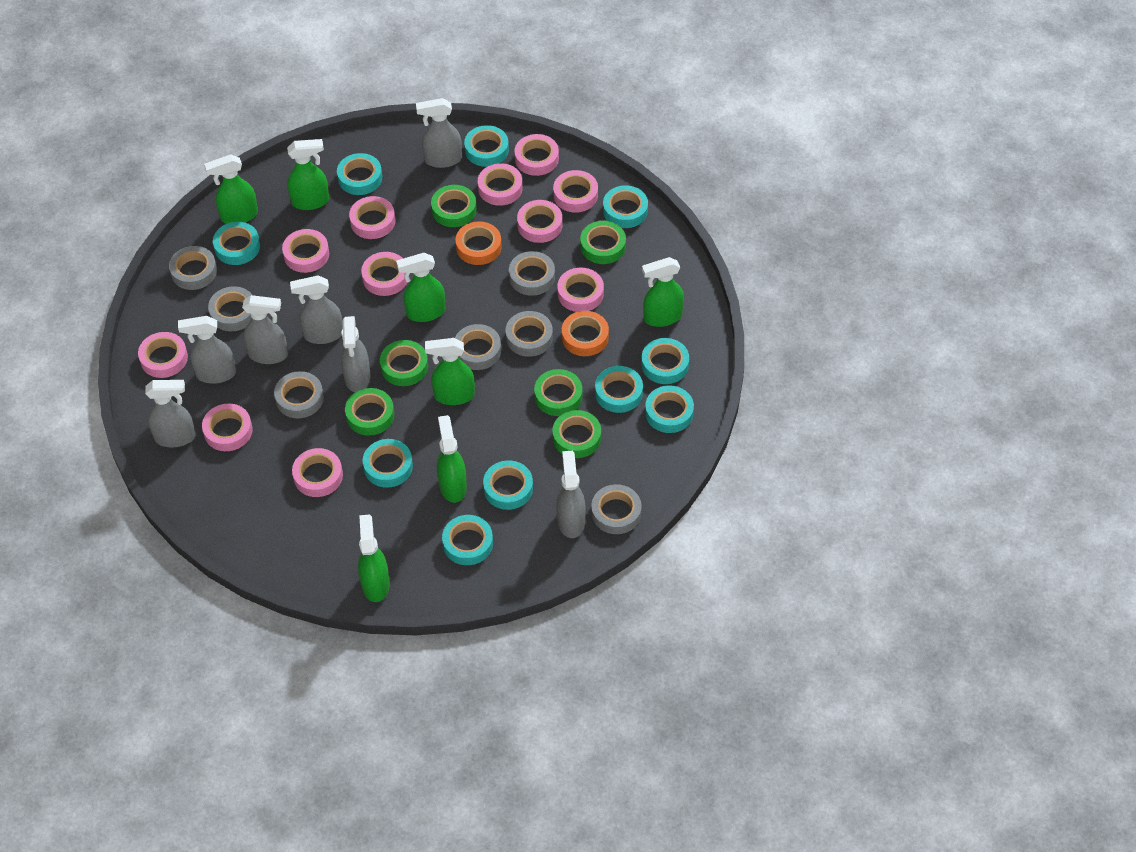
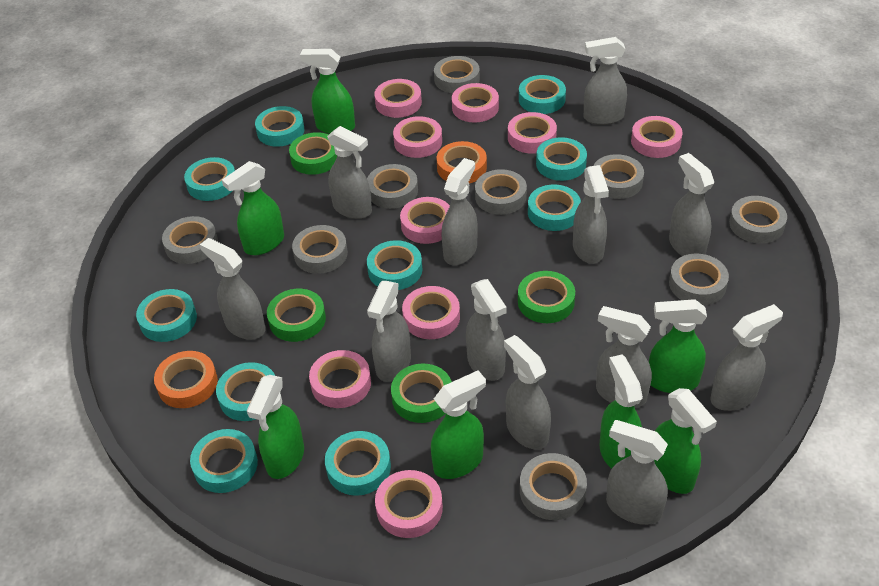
green tape: 6 -> 4
grey spray bottle: 7 -> 12
grey tape: 7 -> 9
pink tape: 11 -> 9

